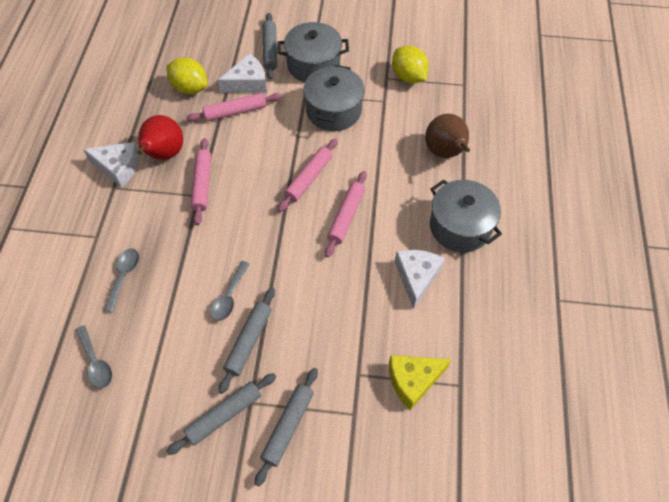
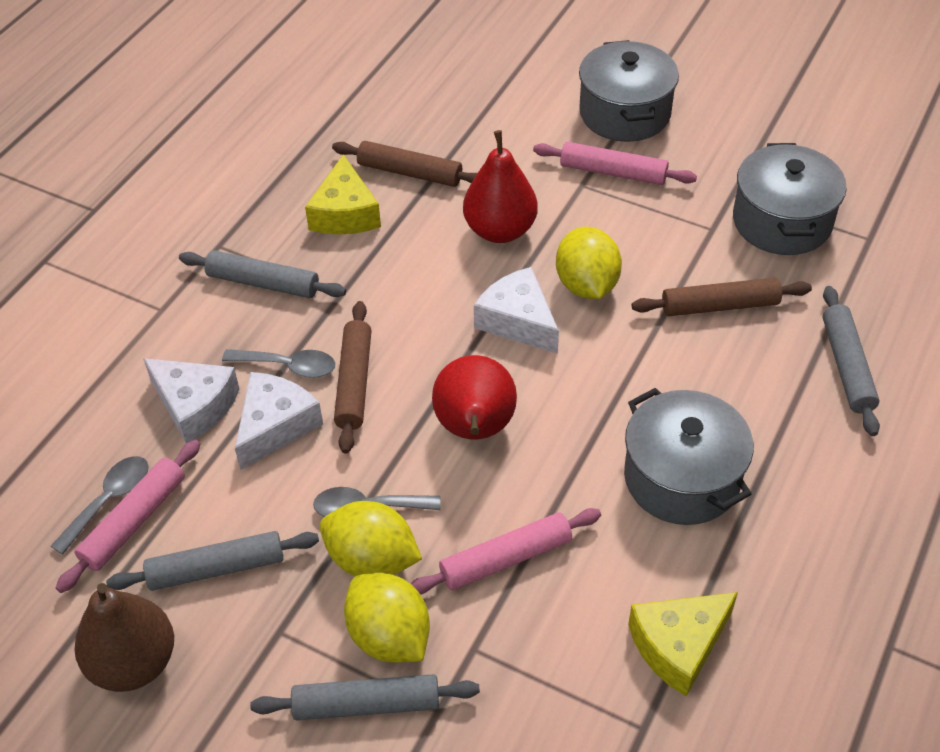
brown rolling pin: 0 -> 3
pink rolling pin: 4 -> 3
red pear: 1 -> 2
yellow cheese: 1 -> 2
yellow lemon: 2 -> 3

